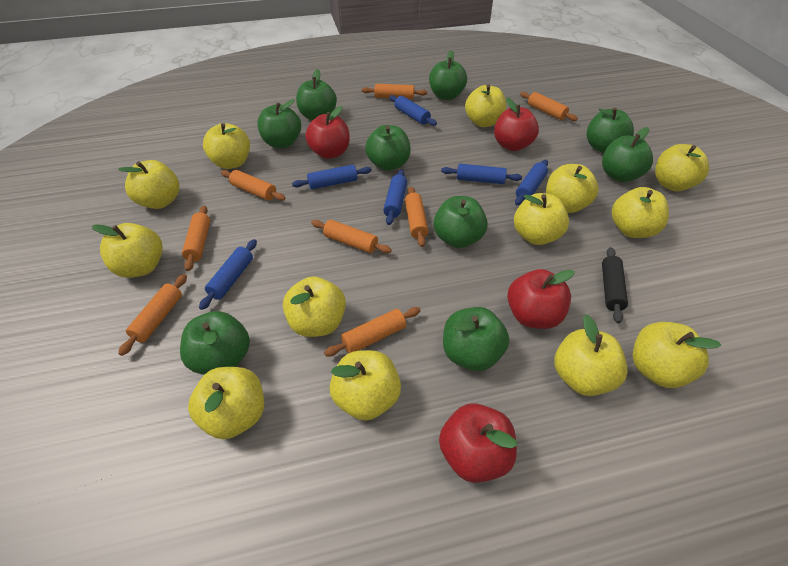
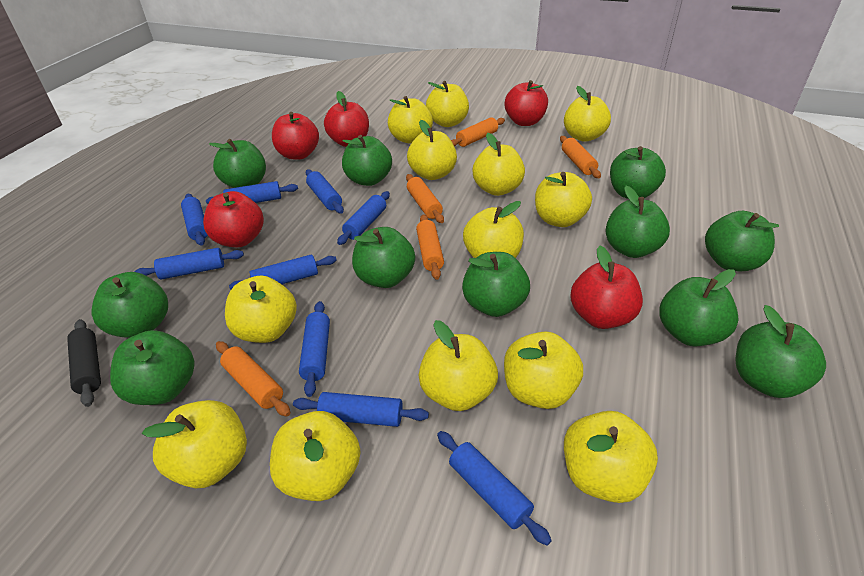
blue rolling pin: 6 -> 9
green apple: 9 -> 11
orange rolling pin: 8 -> 5
red apple: 4 -> 5

